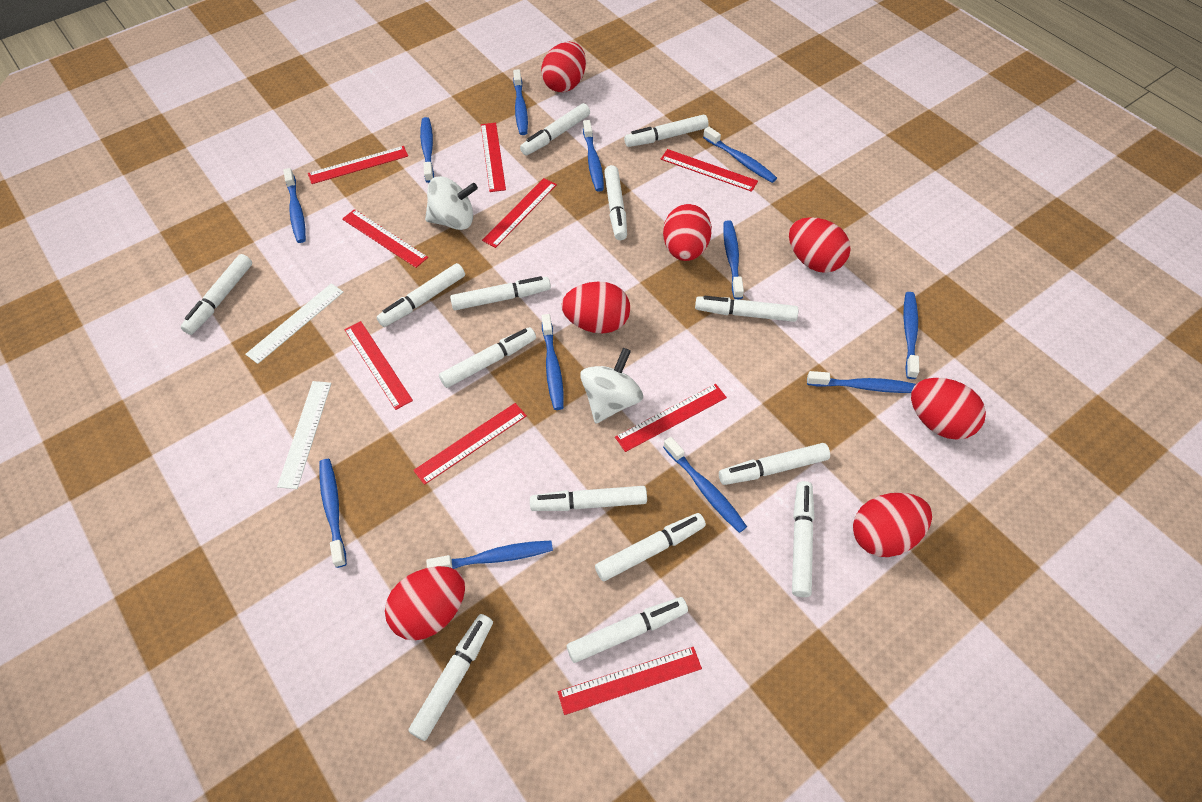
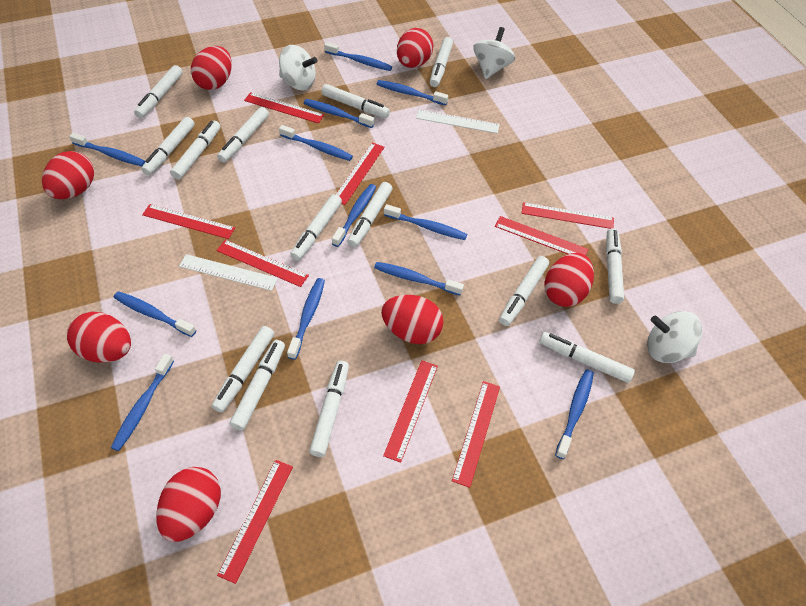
white spinning top: 2 -> 3

